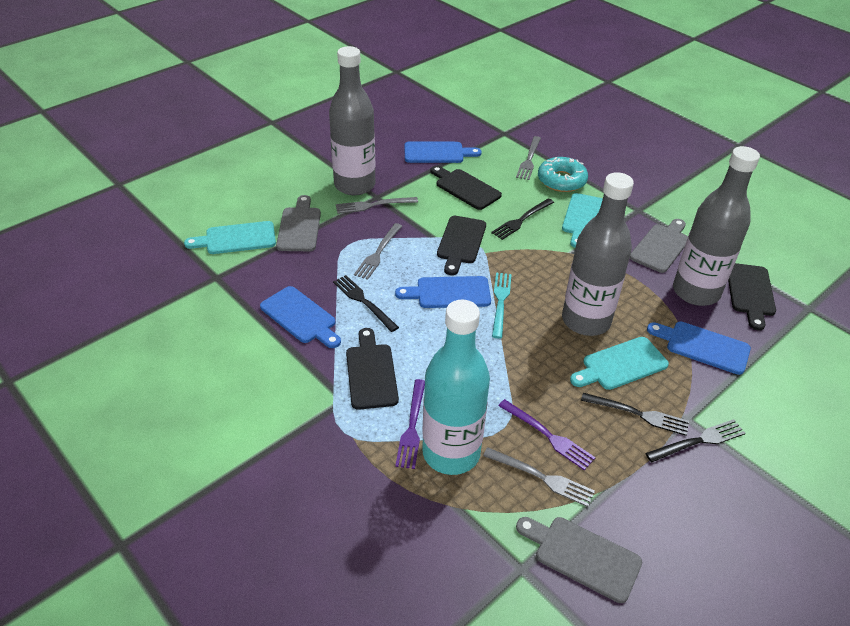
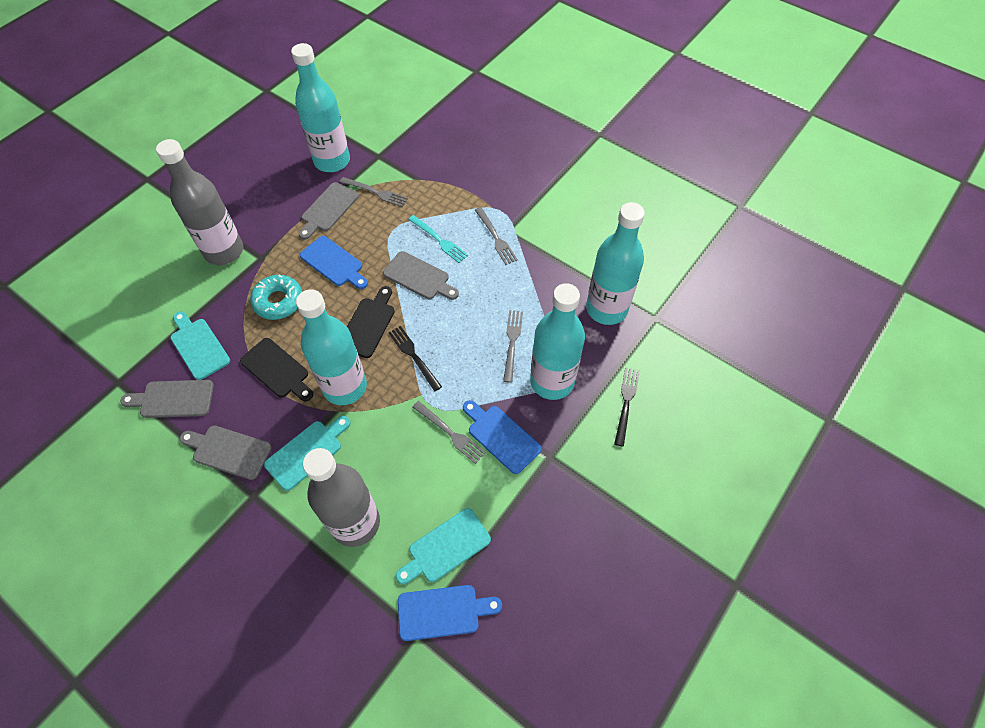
black cutting board: 4 -> 2
black fork: 4 -> 2
blue cutting board: 4 -> 3
grey bottle: 3 -> 2
grey cutting board: 3 -> 4
purple fork: 2 -> 0
turquoise bottle: 1 -> 4

